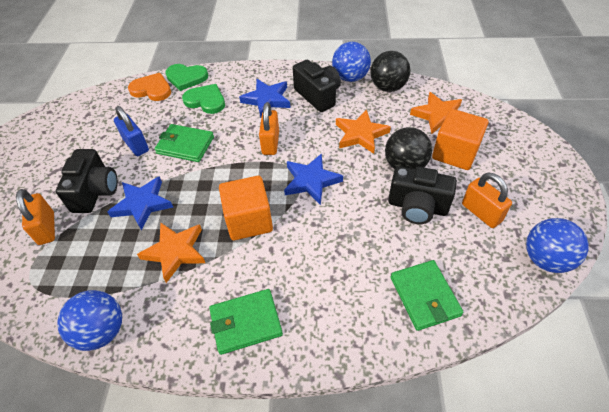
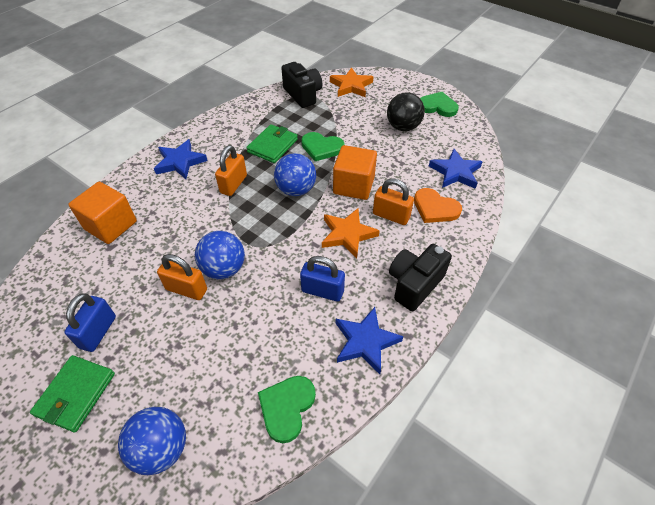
black ball: 2 -> 1
black camera: 3 -> 2
blue padlock: 1 -> 2
green heart: 2 -> 3
green wallet: 3 -> 2
orange star: 3 -> 2

